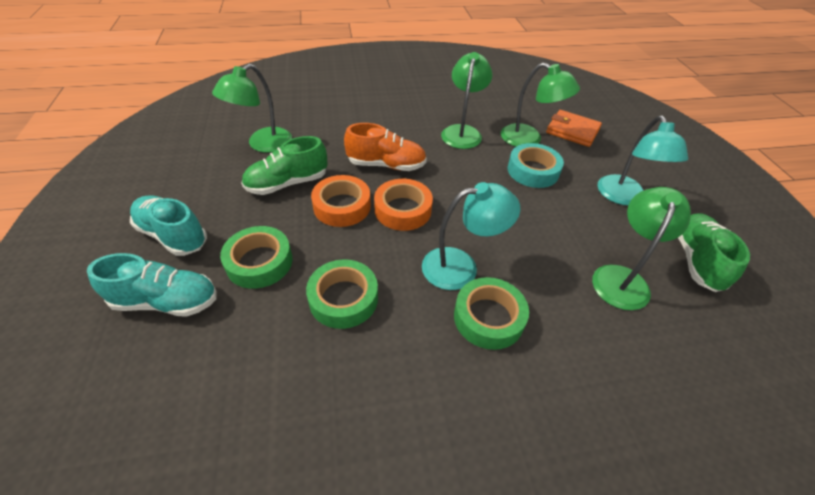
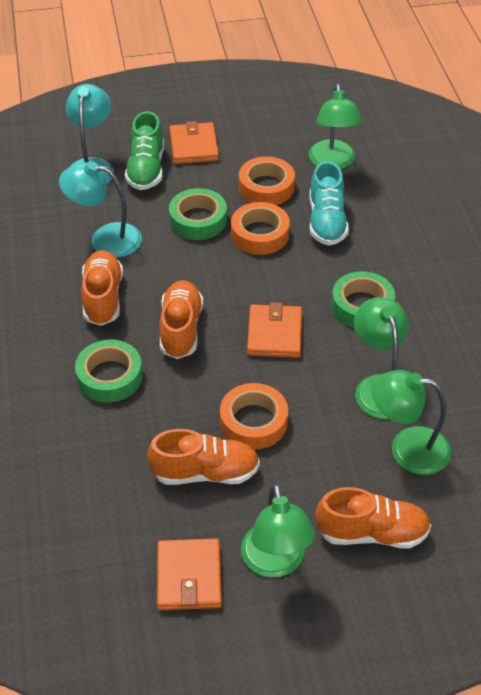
green shoe: 2 -> 1
orange shoe: 1 -> 4
orange tape: 2 -> 3
orange wallet: 1 -> 3
turquoise shoe: 2 -> 1
turquoise tape: 1 -> 0

